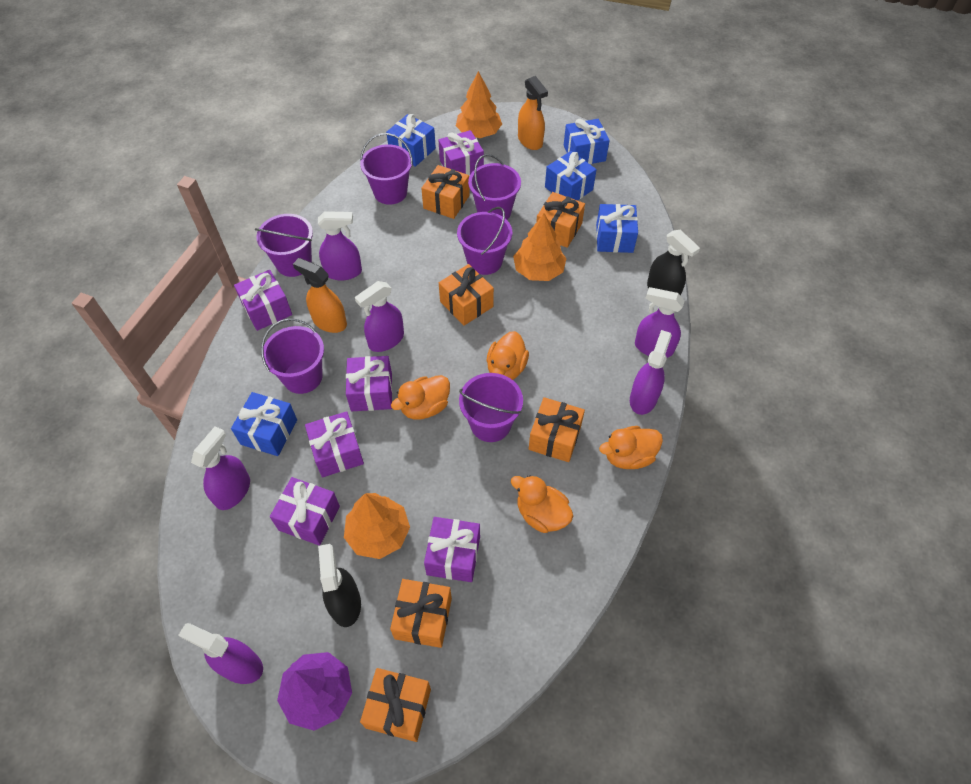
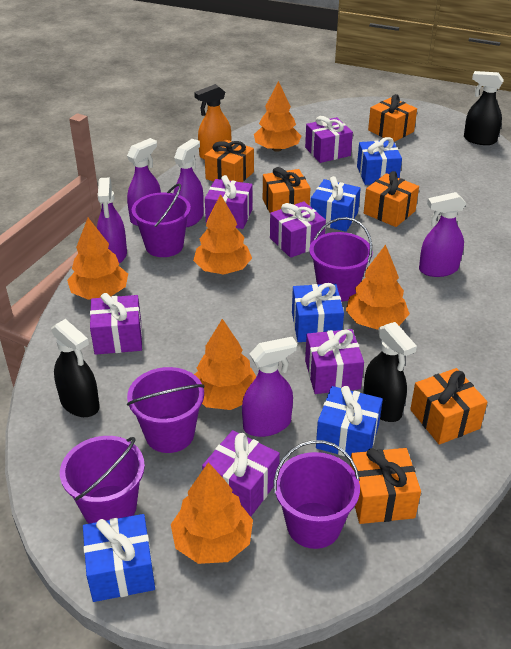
black spray bottle: 2 -> 3
orange duck: 4 -> 0
orange spray bottle: 2 -> 1
orange tree: 3 -> 6
purple bucket: 6 -> 5
purple spray bottle: 6 -> 5
purple tree: 1 -> 0

